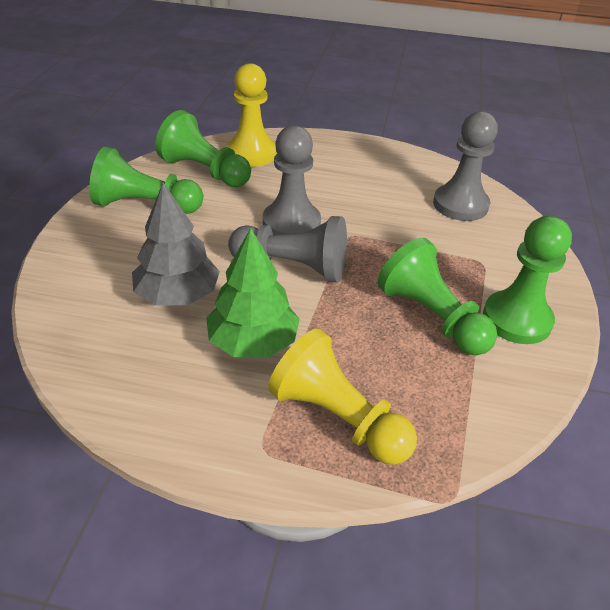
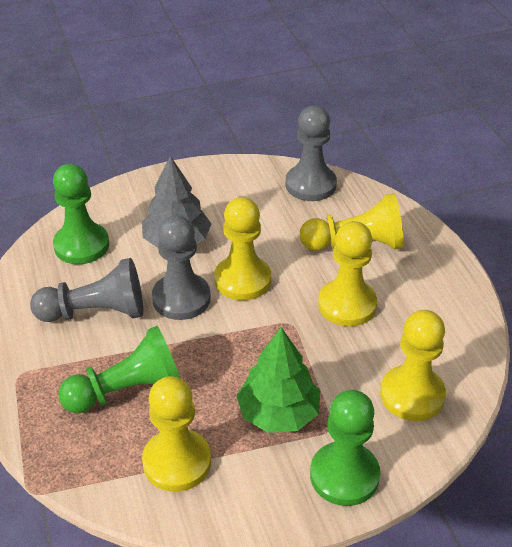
green pawn: 4 -> 3
yellow pawn: 2 -> 5

